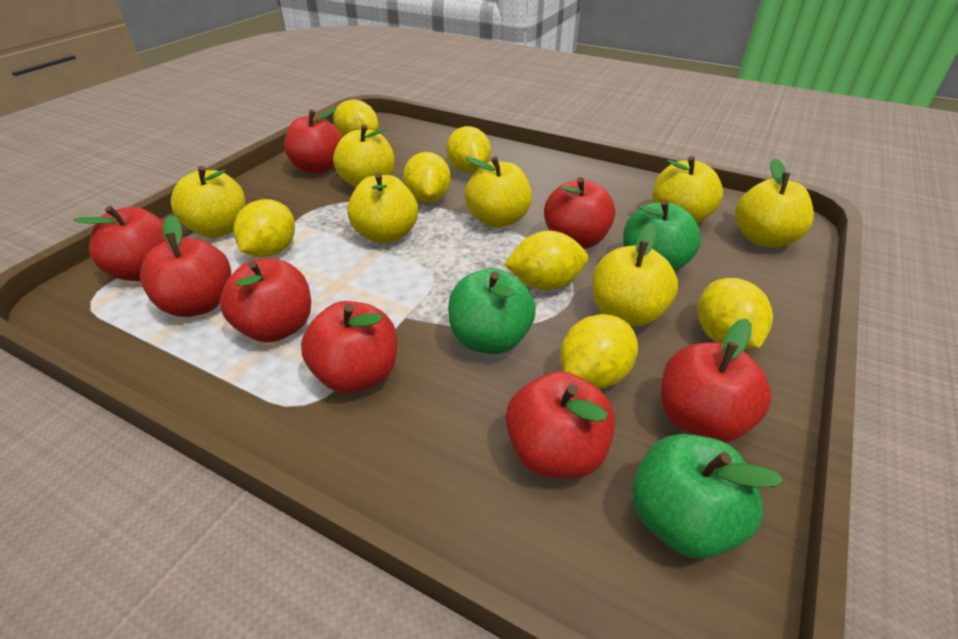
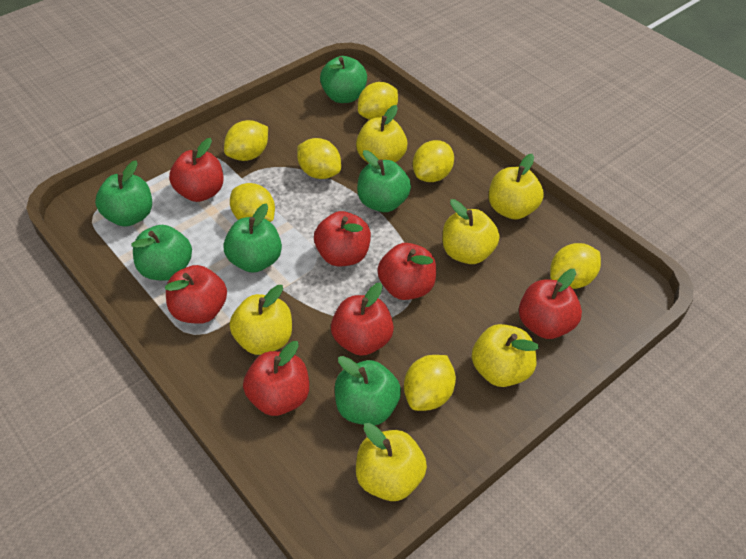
green apple: 3 -> 6
red apple: 8 -> 7
yellow apple: 7 -> 6

